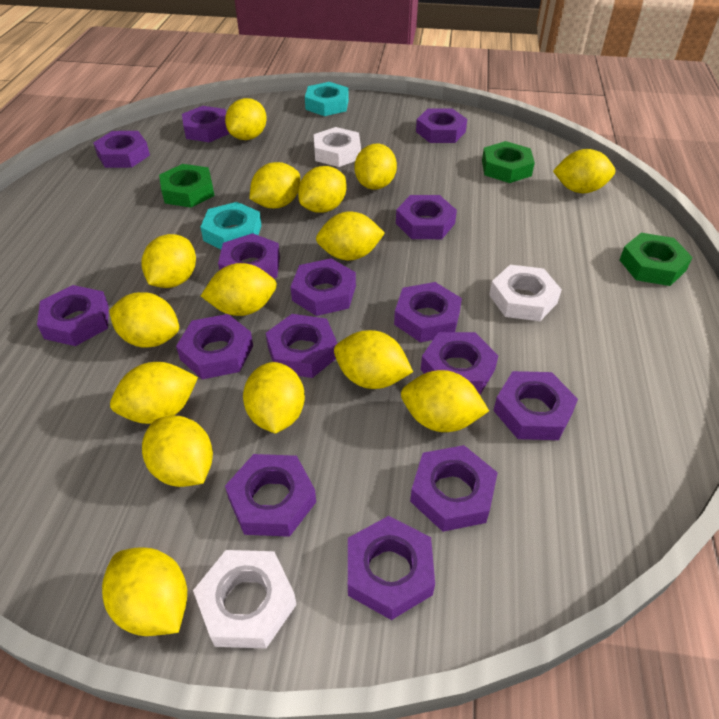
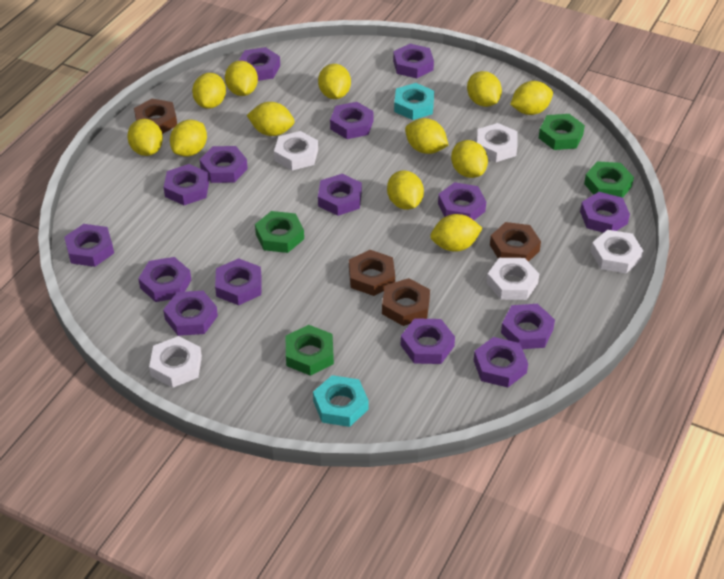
brown nut: 0 -> 4
green nut: 3 -> 4
white nut: 3 -> 5
yellow lemon: 15 -> 12

